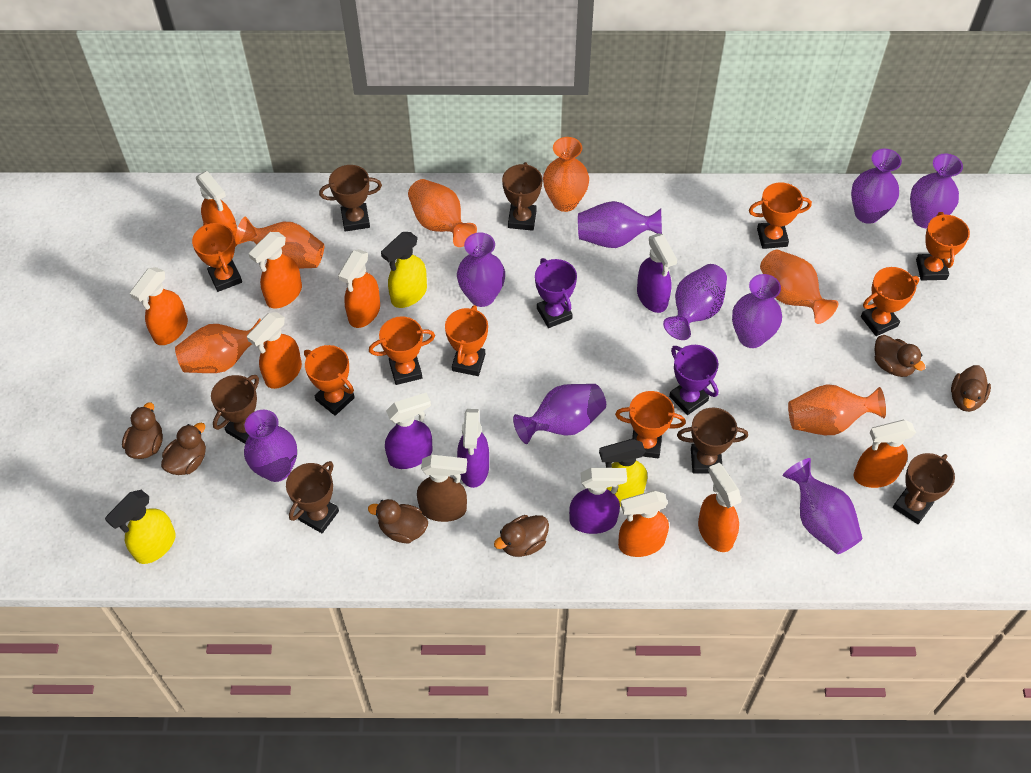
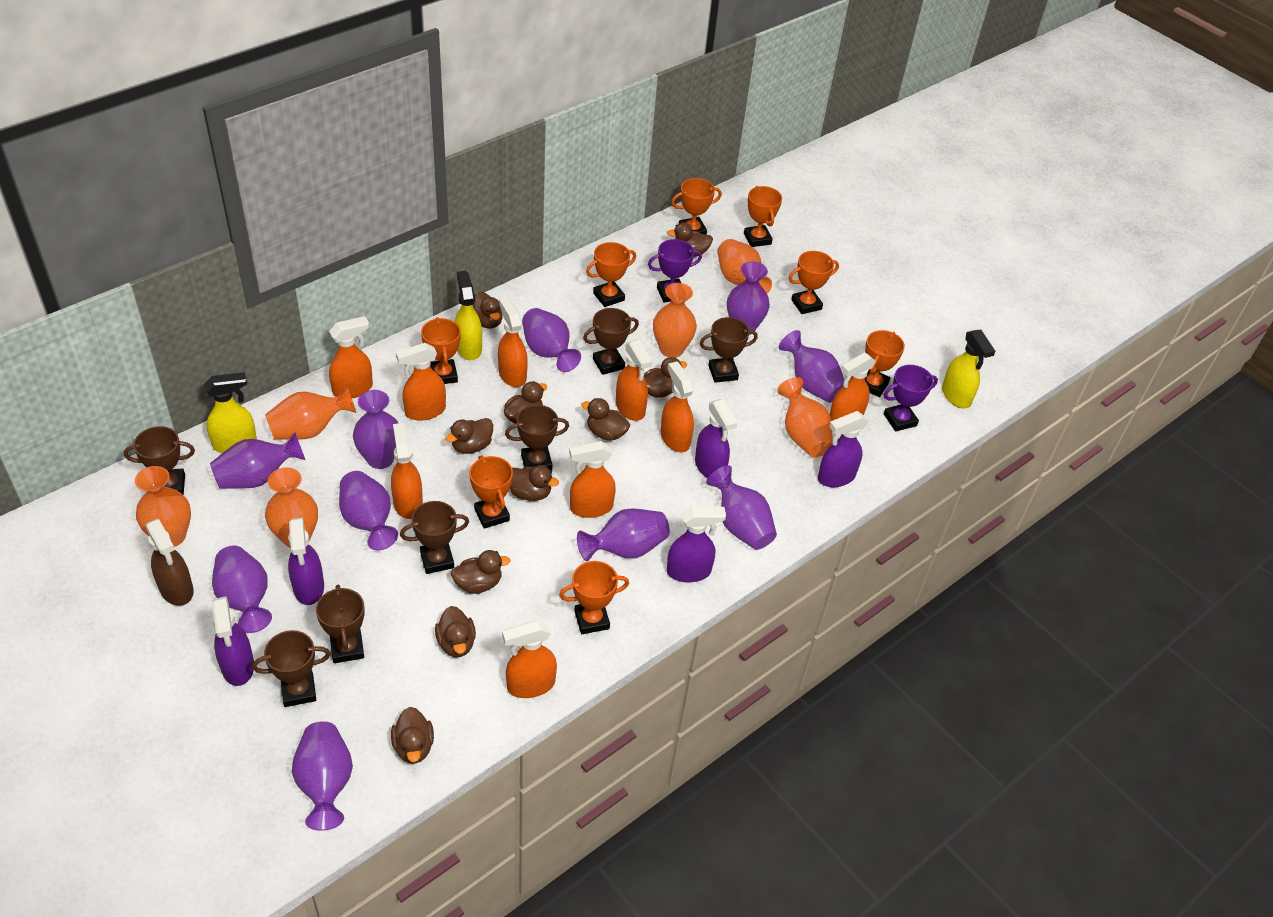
brown duck: 6 -> 10
brown trophy: 6 -> 7
orange spray bottle: 8 -> 9
purple spray bottle: 4 -> 5
purple vase: 9 -> 10

